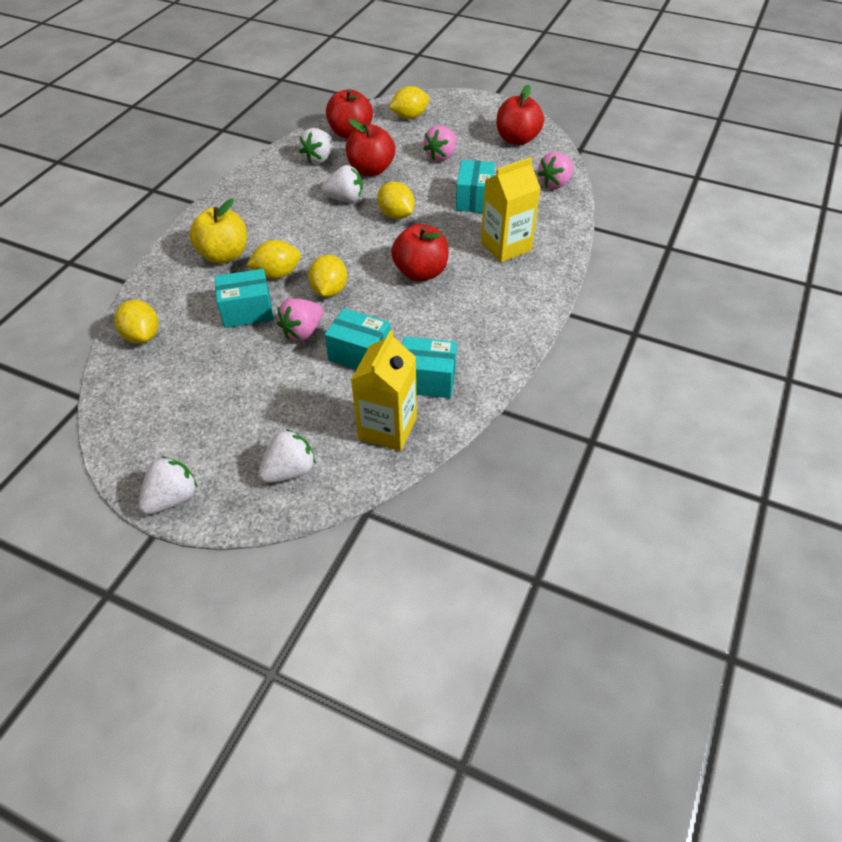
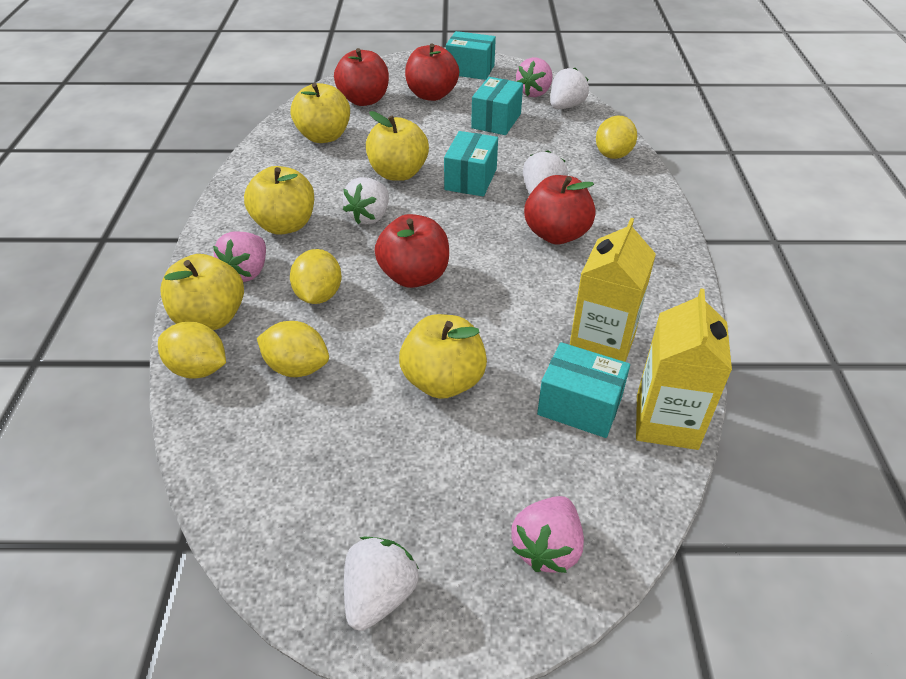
yellow apple: 1 -> 5
yellow lemon: 5 -> 4

